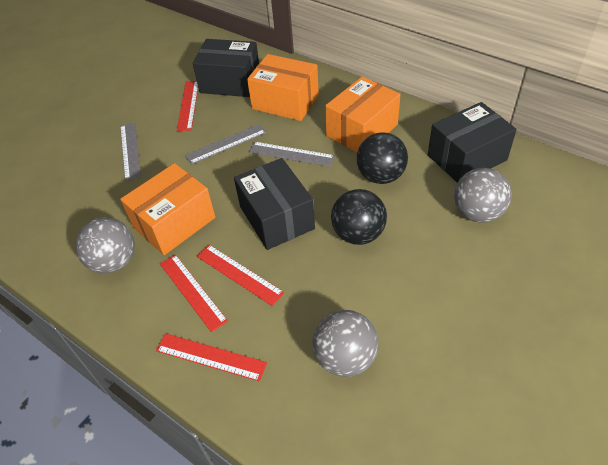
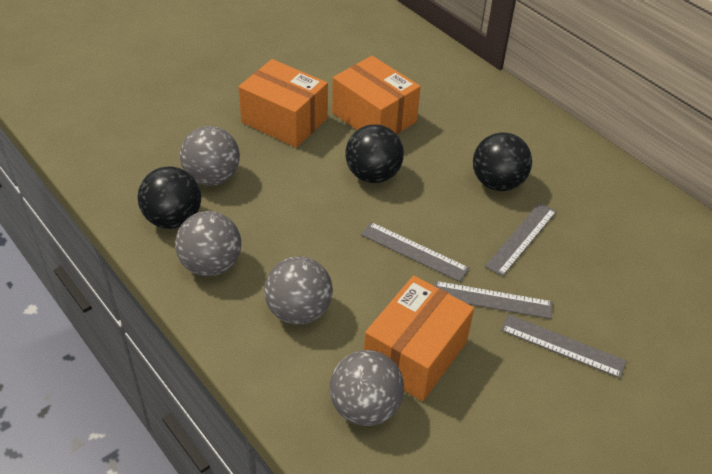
black ball: 2 -> 3
black box: 3 -> 0
grey ball: 3 -> 4
grey ruler: 3 -> 4
red ruler: 4 -> 0

